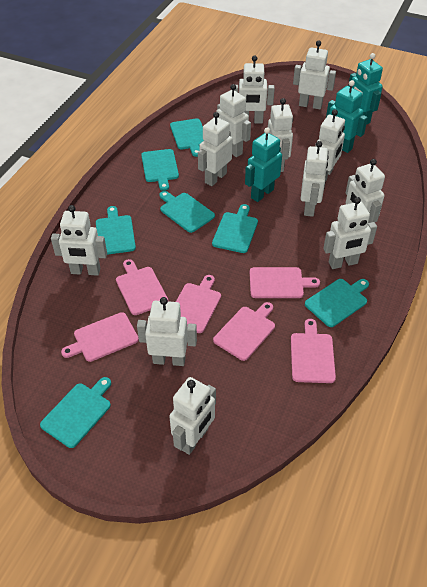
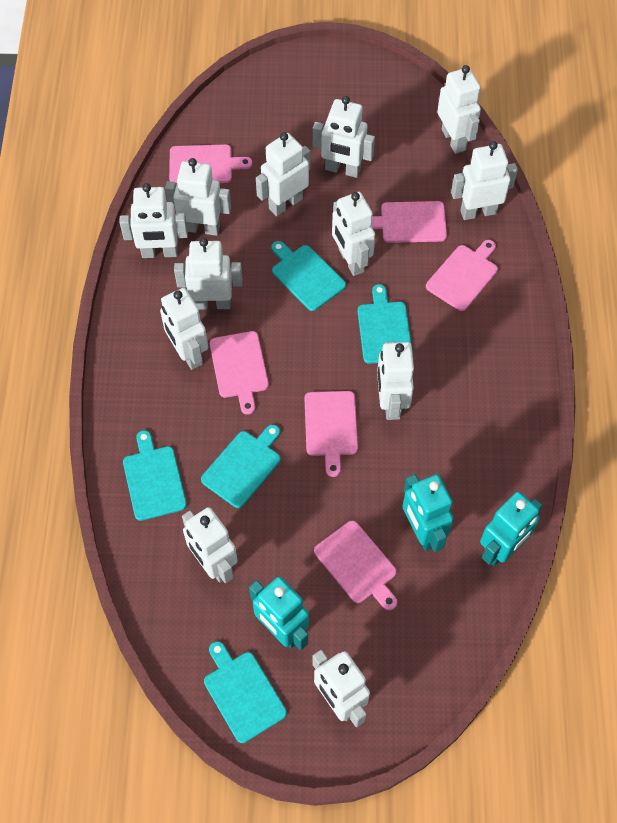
turquoise cutting board: 7 -> 5

